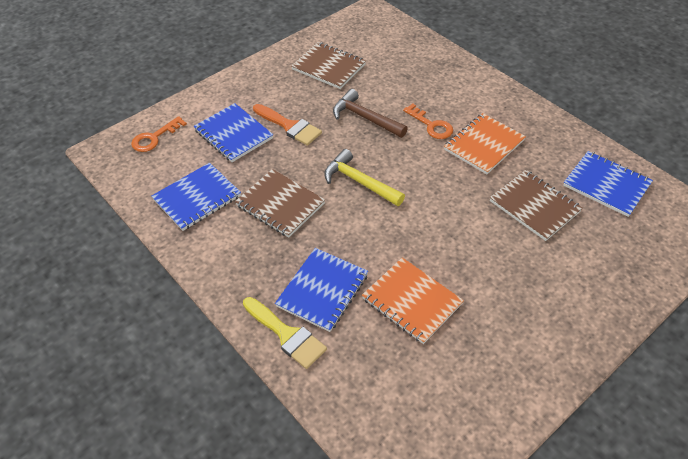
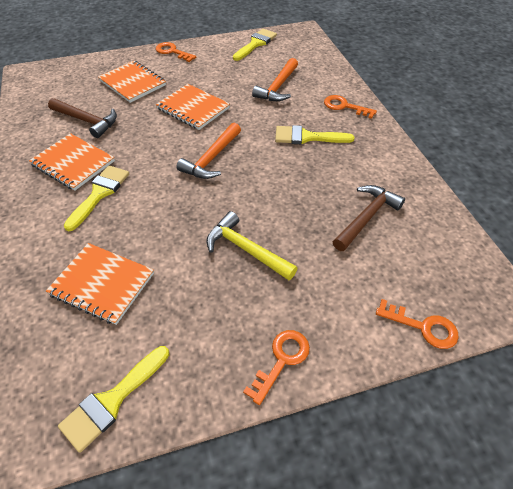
blue notebook: 4 -> 0
brown hammer: 1 -> 2
brown notebook: 3 -> 0
orange brush: 1 -> 0
orange hammer: 0 -> 2
orange key: 2 -> 4
orange notebook: 2 -> 4
yellow brush: 1 -> 4

